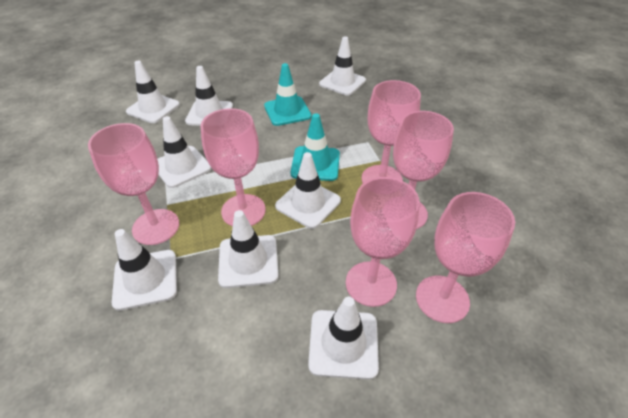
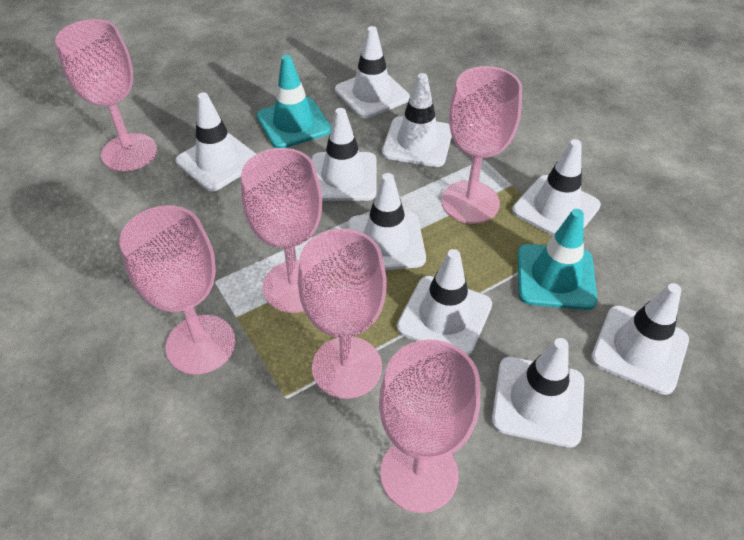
white traffic cone: 8 -> 9

